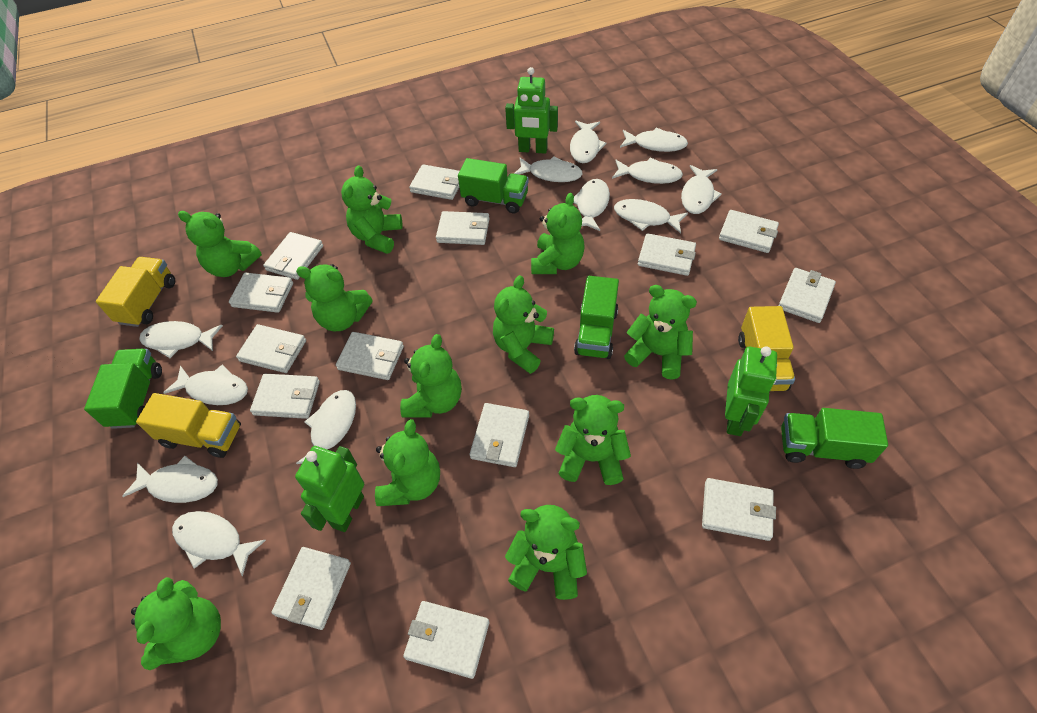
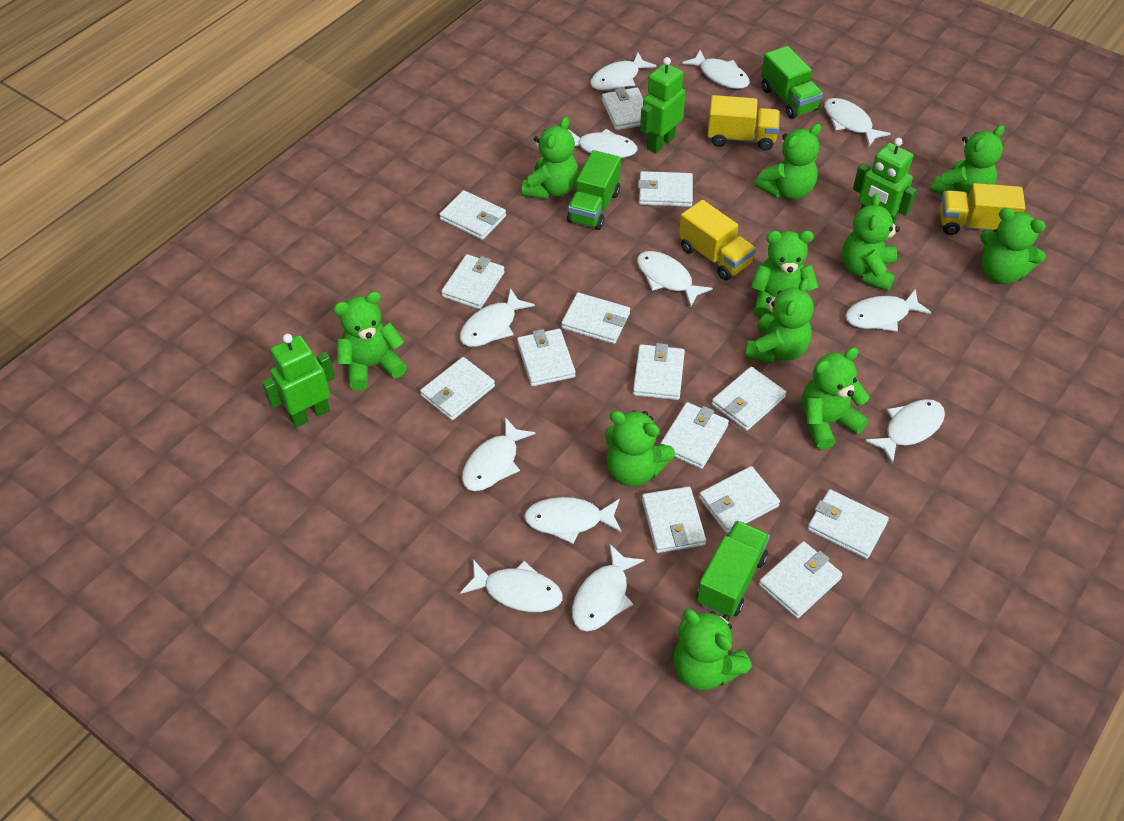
green truck: 4 -> 3

